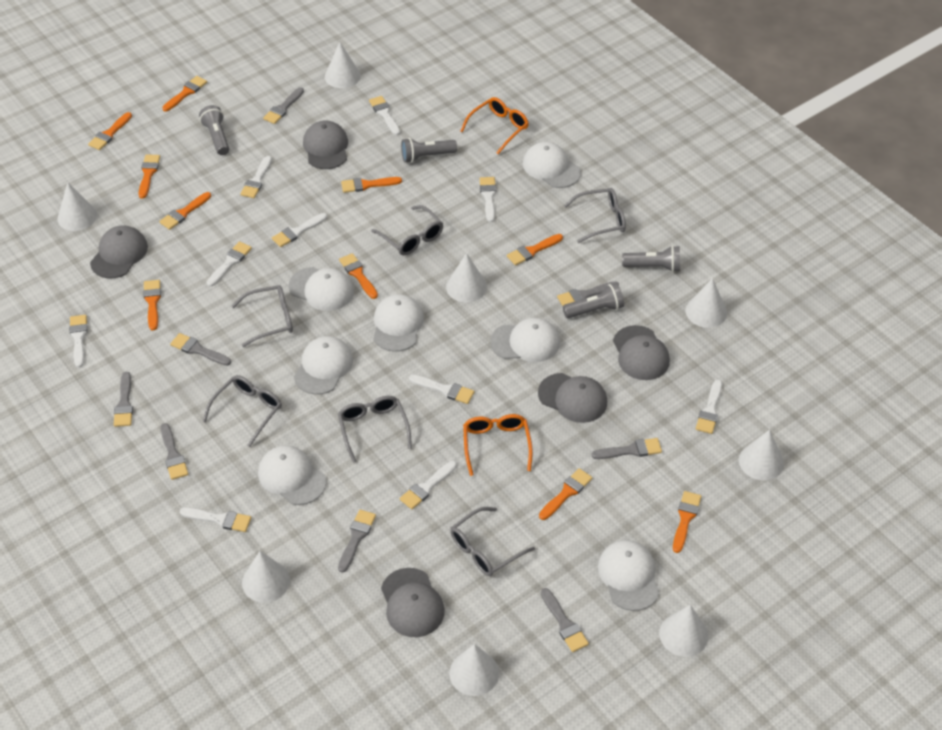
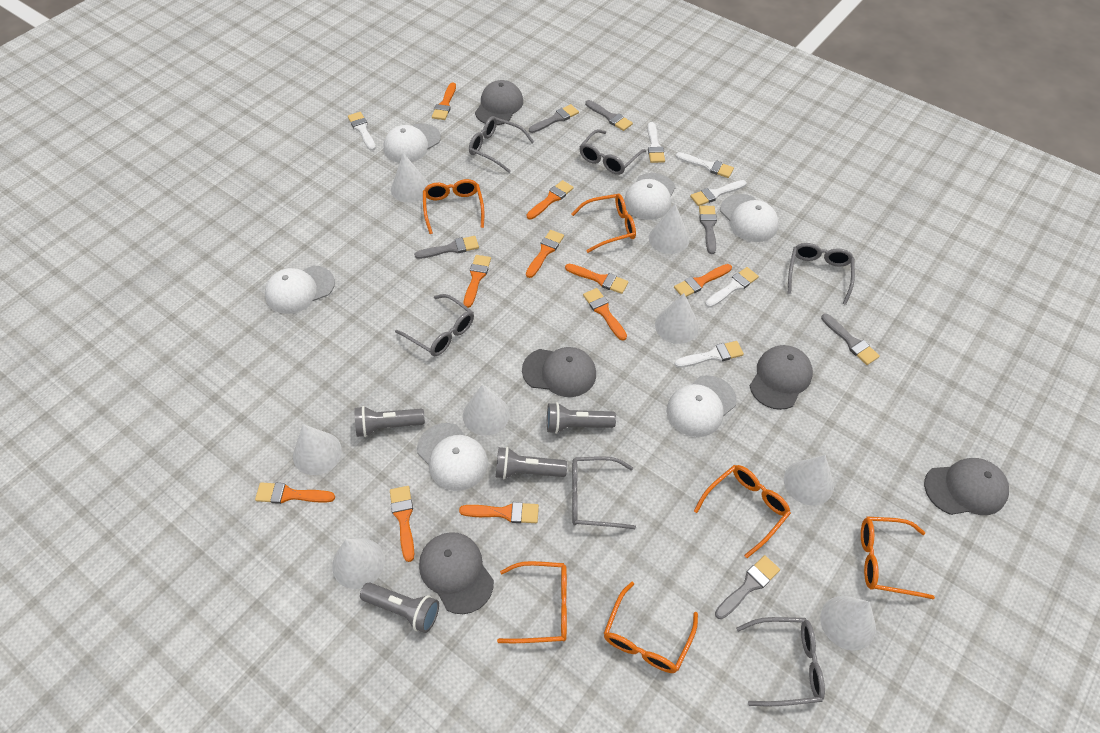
grey brush: 8 -> 6
orange glasses: 2 -> 6
white brush: 10 -> 6
white cap: 7 -> 6

